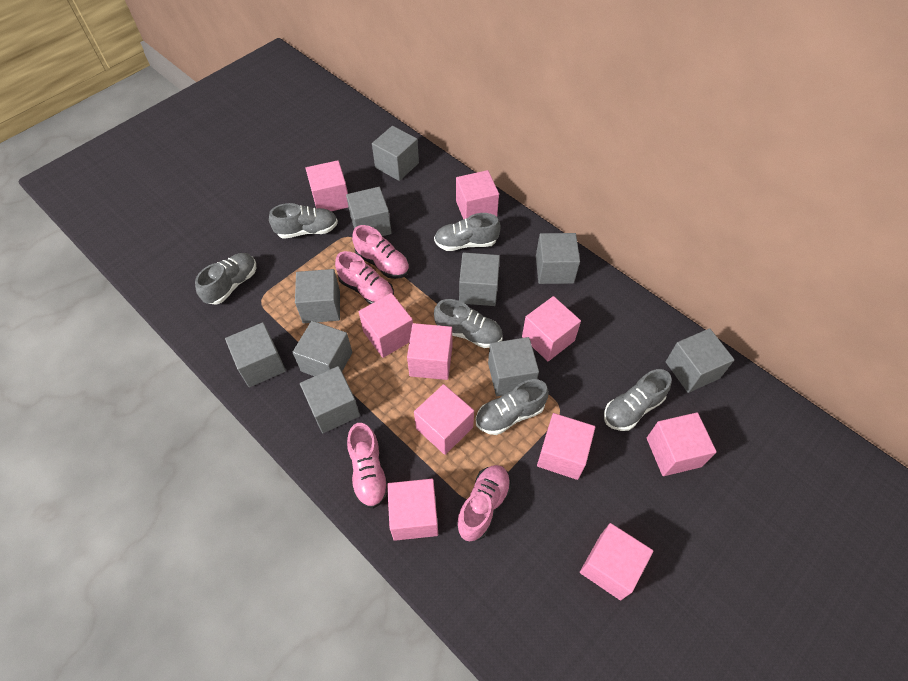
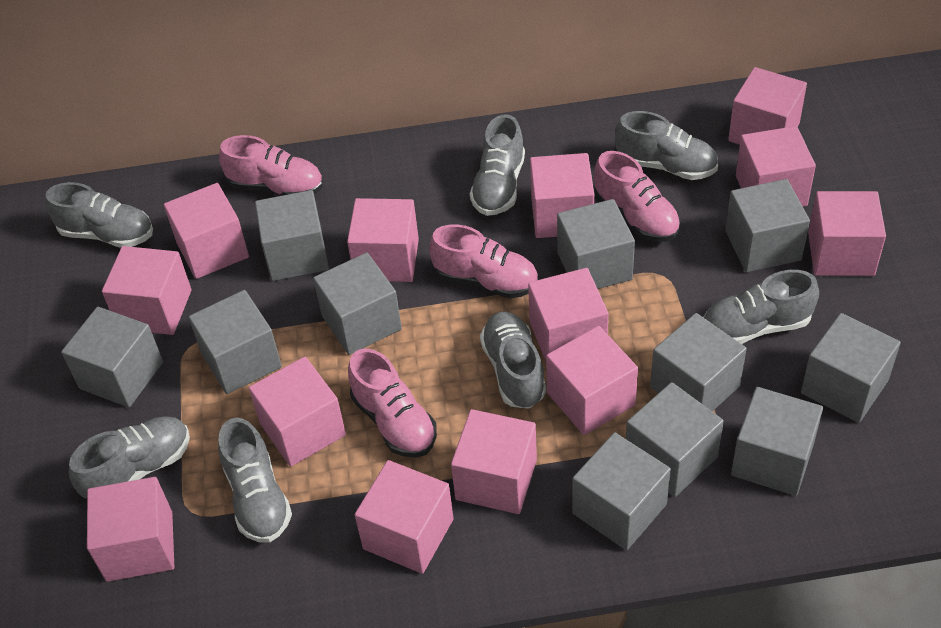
grey cube: 10 -> 11
grey shoe: 6 -> 7
pink cube: 10 -> 13

